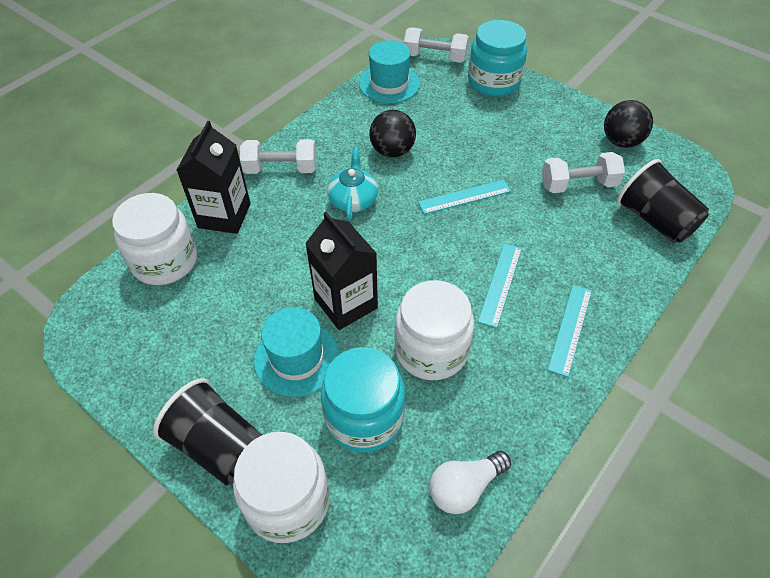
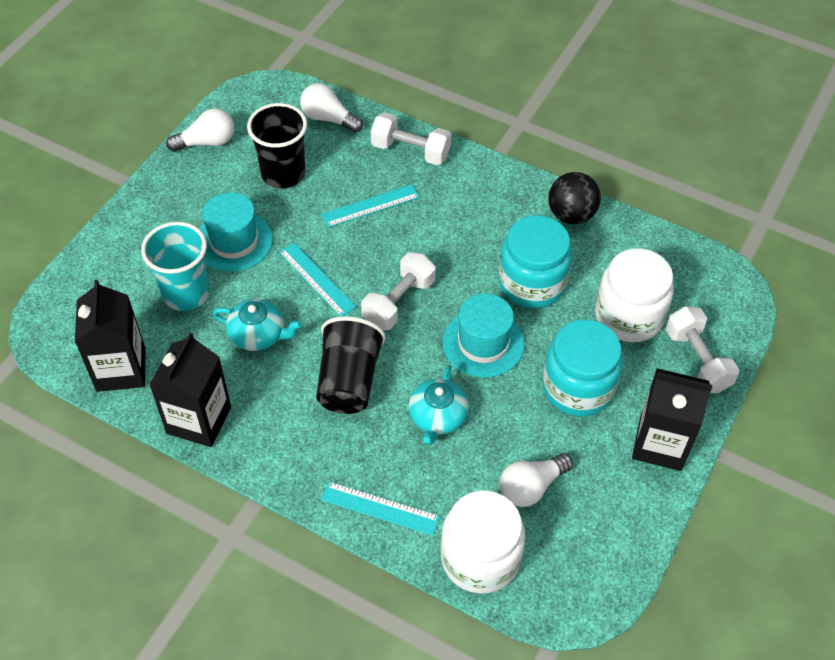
black ball: 2 -> 1
black carton: 2 -> 3
turquoise cup: 0 -> 1
turquoise teapot: 1 -> 2
white jar: 3 -> 2
white light bulb: 1 -> 3

